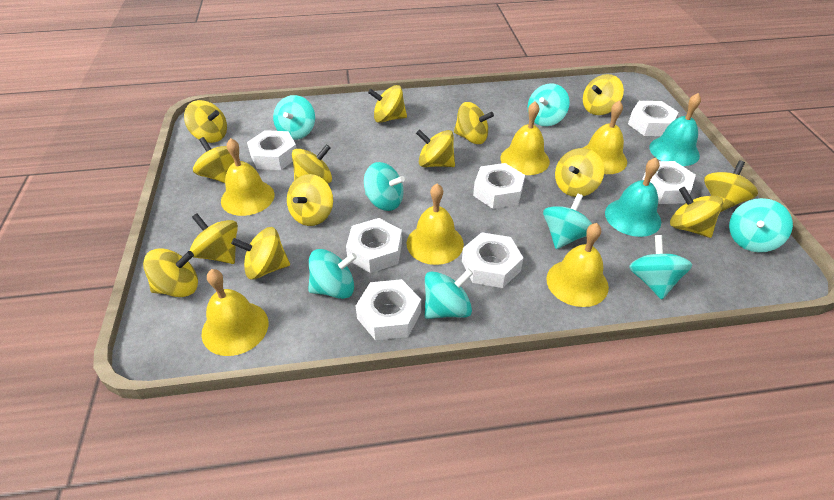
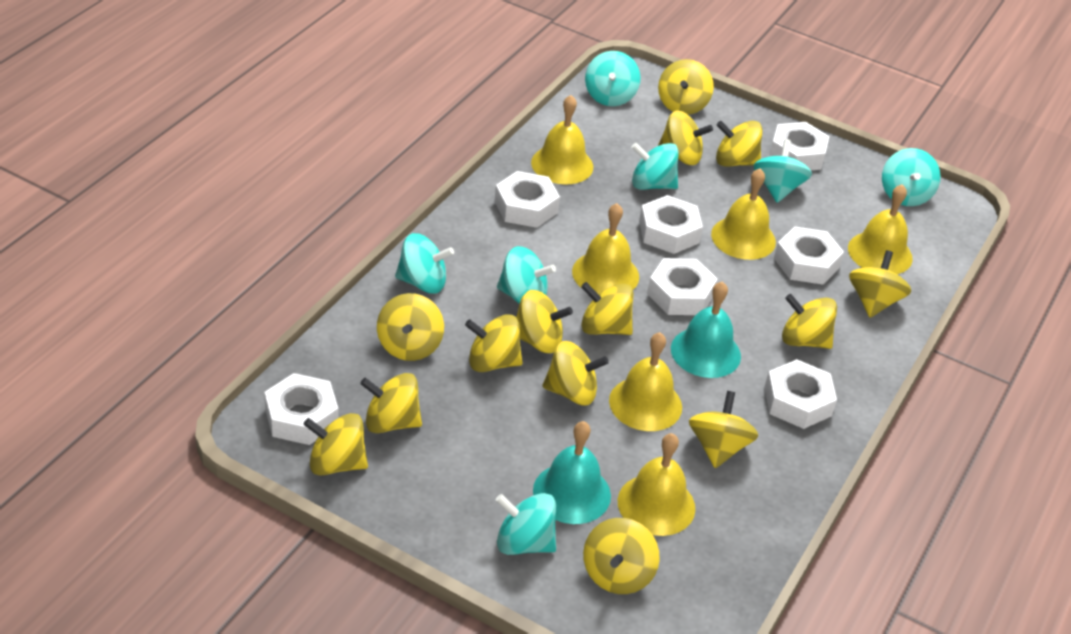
turquoise spinning top: 8 -> 7

